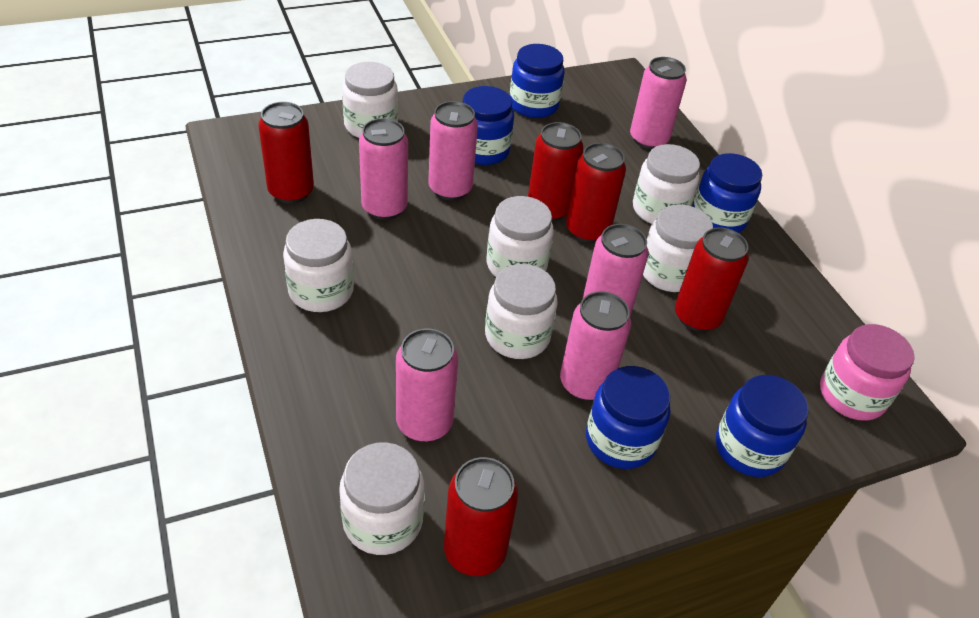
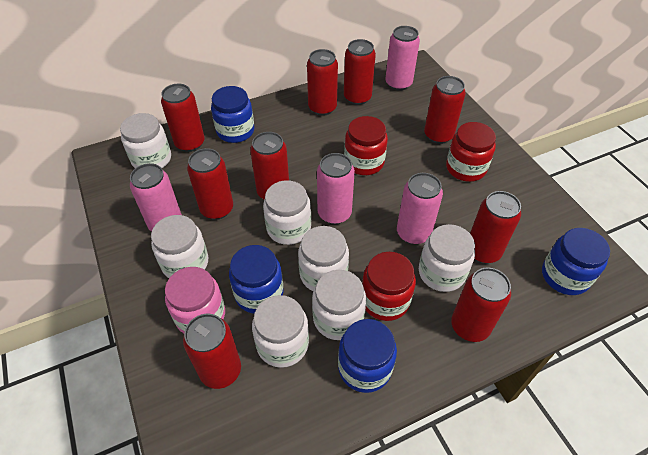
blue jar: 5 -> 4
pink can: 6 -> 4
red can: 5 -> 9
red jar: 0 -> 3

